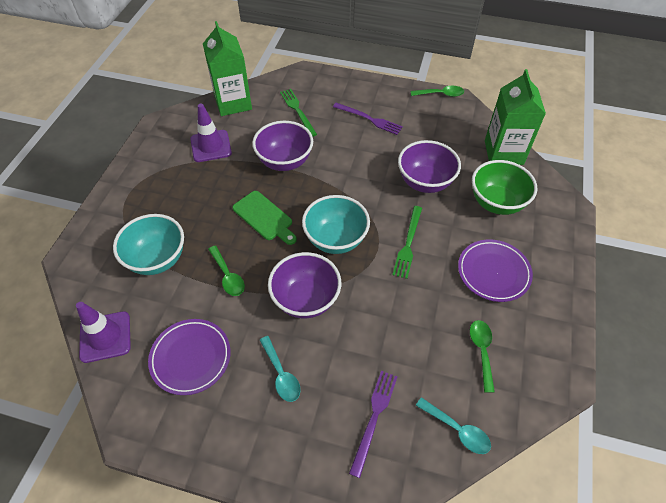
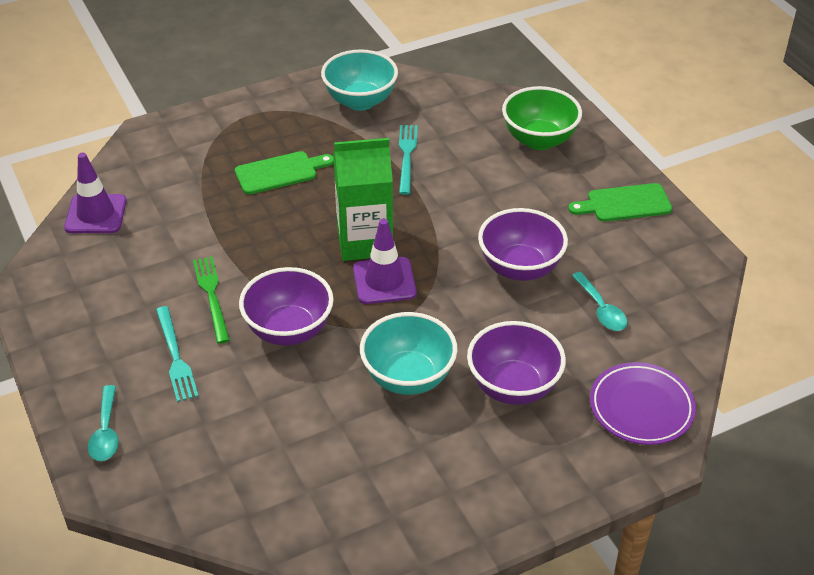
green carton: 2 -> 1
green cutting board: 1 -> 2
green fork: 2 -> 1
green spoon: 3 -> 0
purple fork: 2 -> 0
purple plate: 2 -> 1
turquoise fork: 0 -> 2

